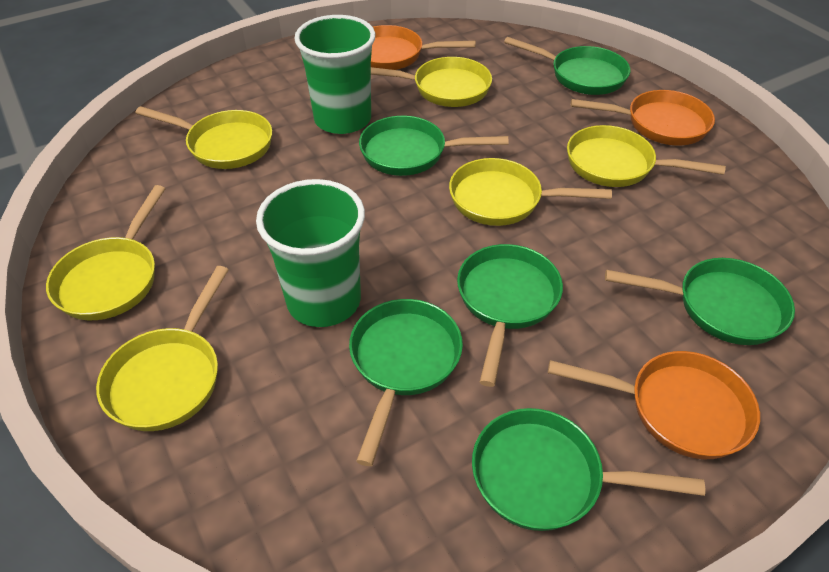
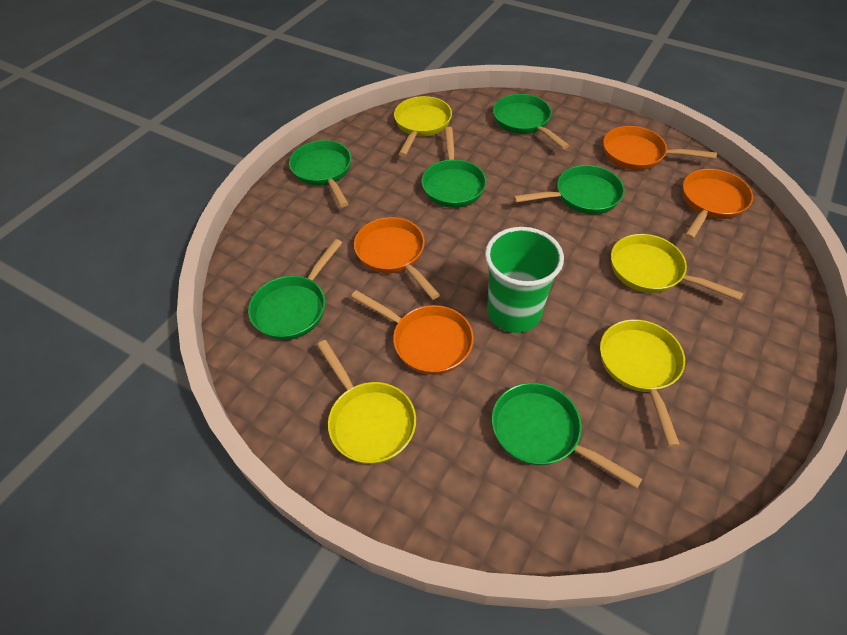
green cup: 2 -> 1
orange pan: 3 -> 4
yellow pan: 6 -> 4

